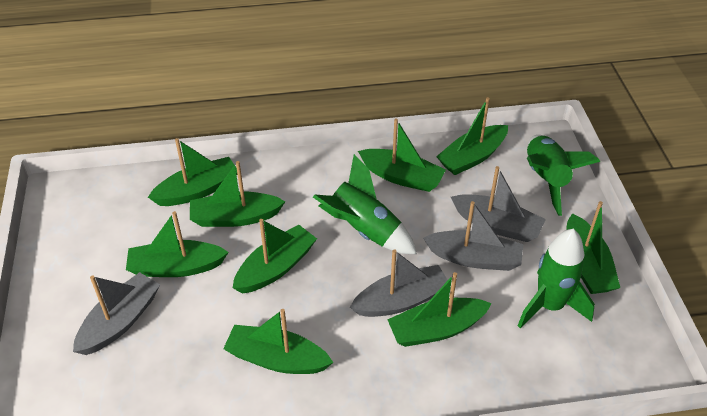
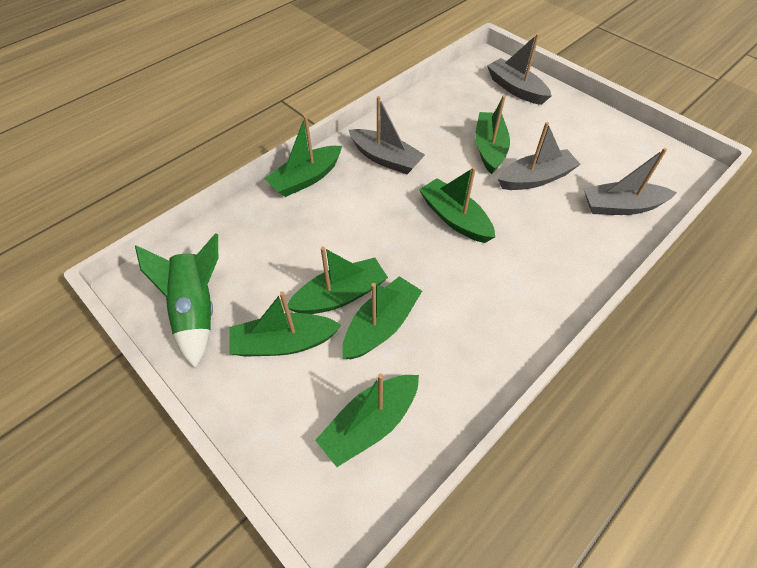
green boat: 9 -> 7
green rocket: 3 -> 1

